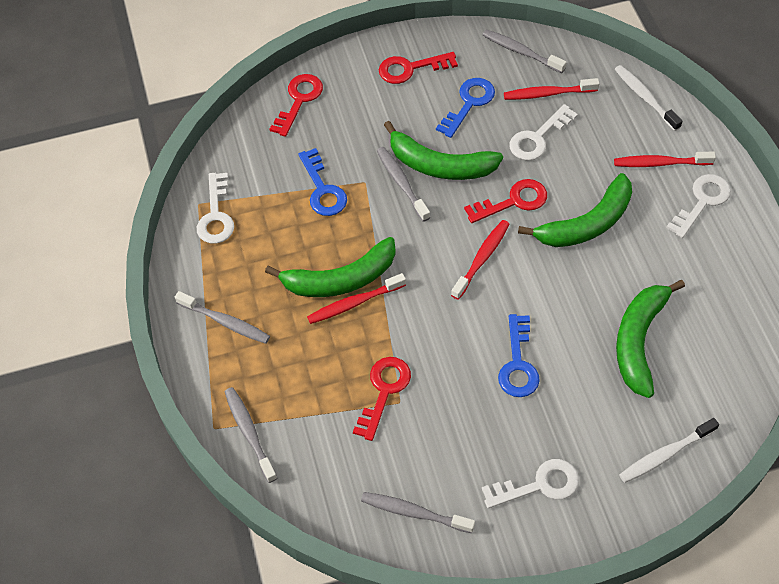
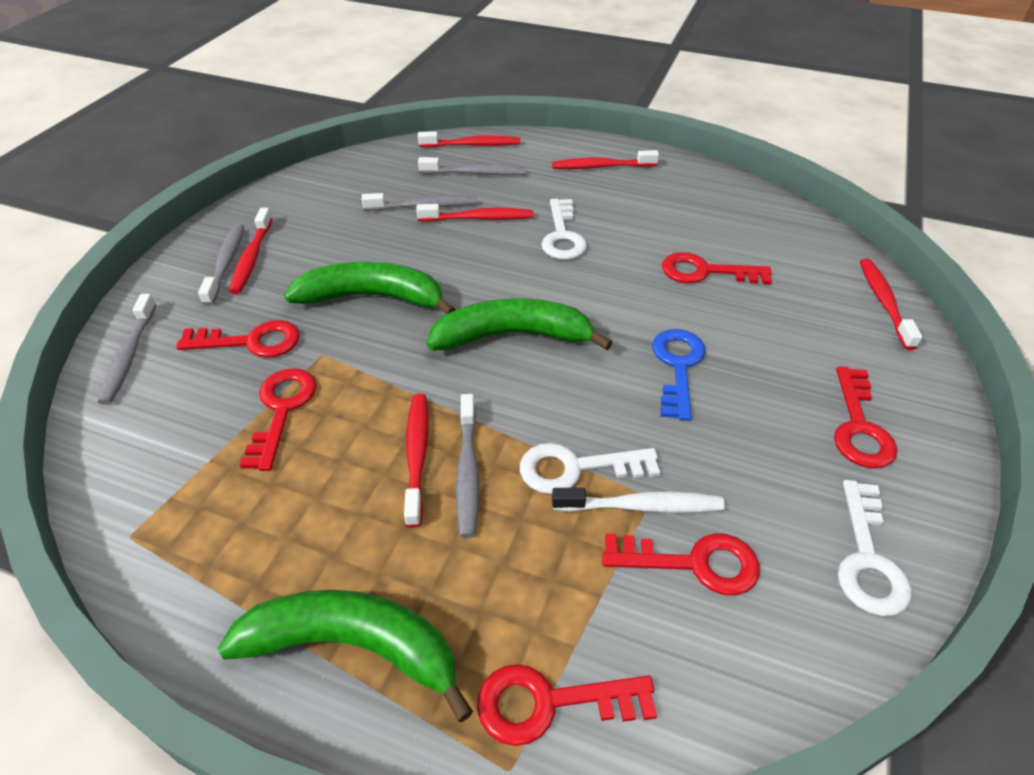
blue key: 3 -> 1
green banana: 4 -> 3
red key: 4 -> 6
red toothbrush: 4 -> 6
white key: 4 -> 3
white toothbrush: 2 -> 1

